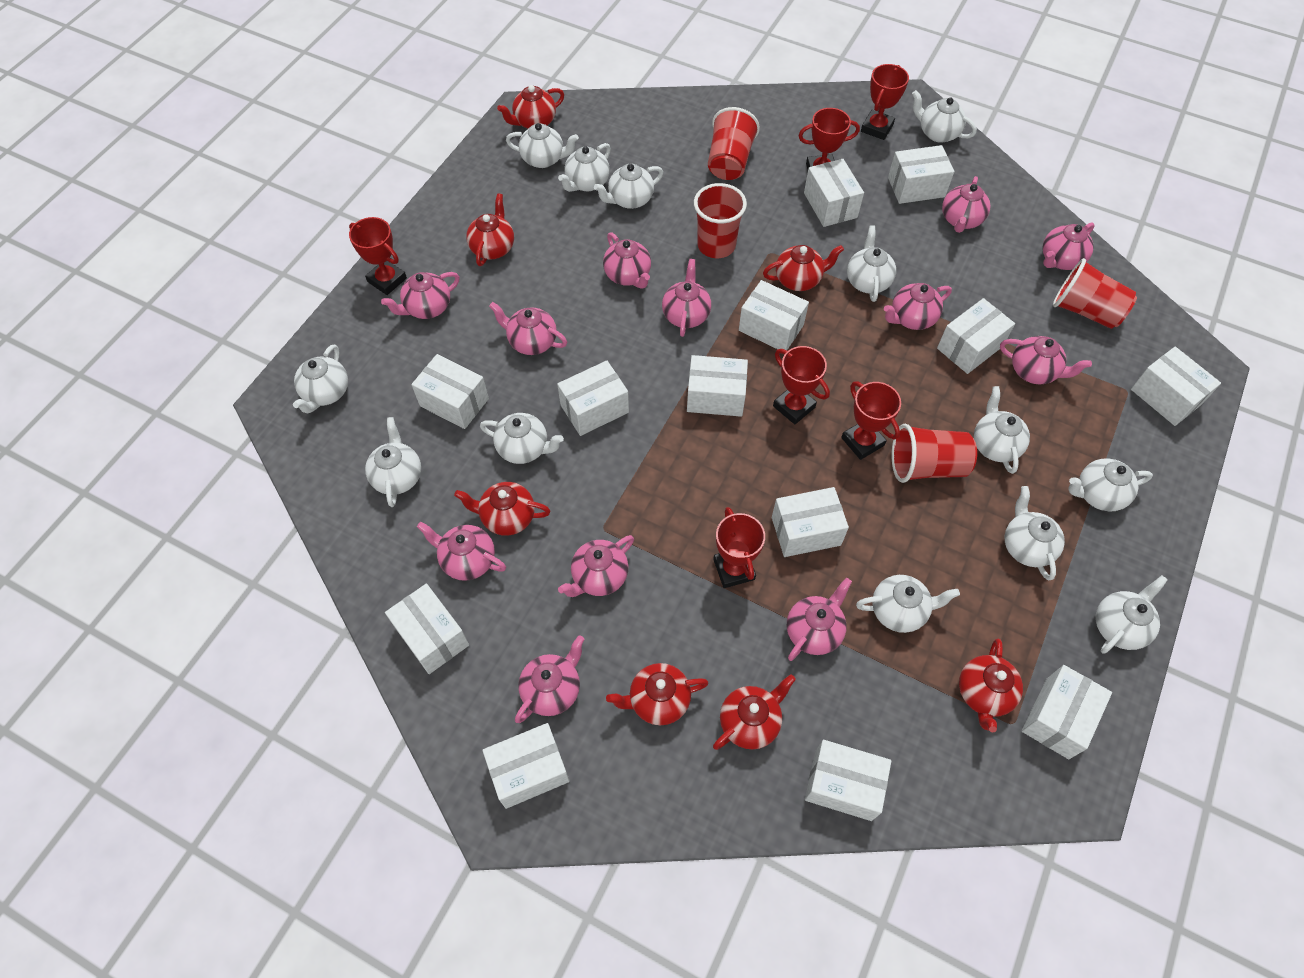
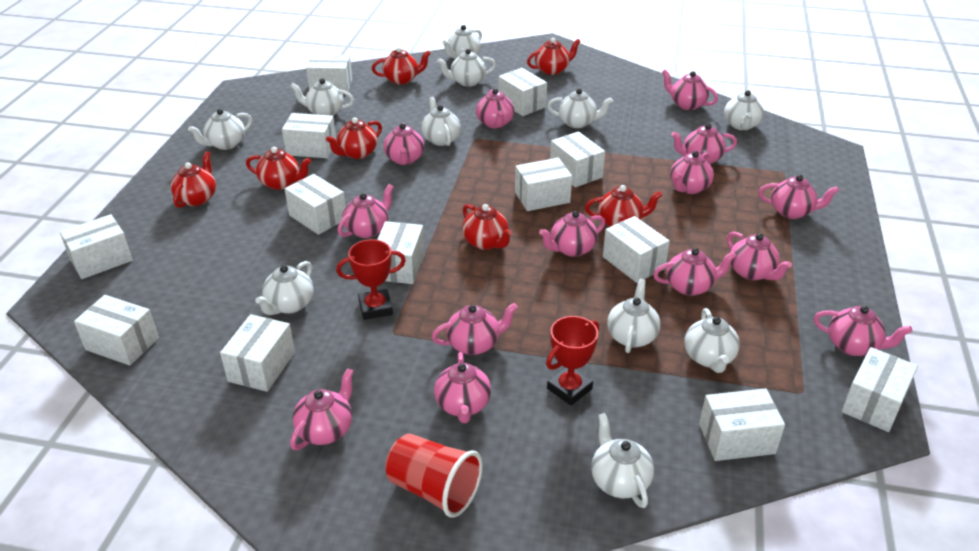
pink teapot: 12 -> 14
red cup: 4 -> 1
red trophy: 6 -> 2
white teapot: 13 -> 11

